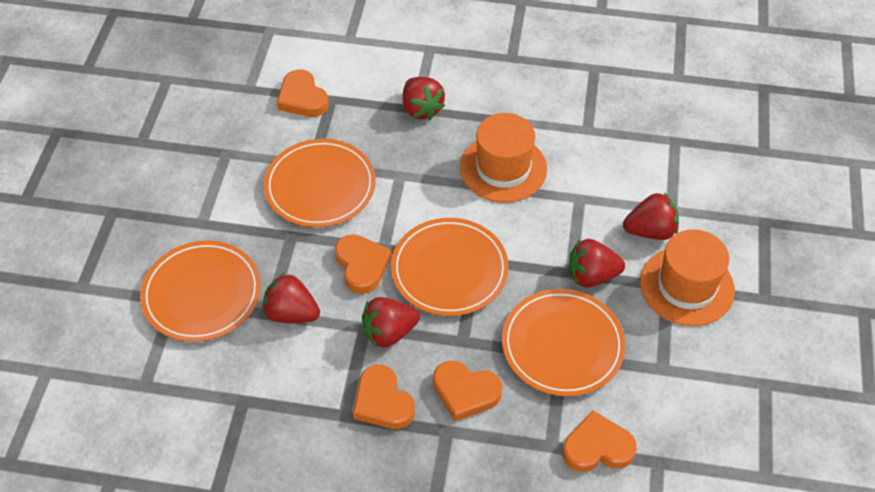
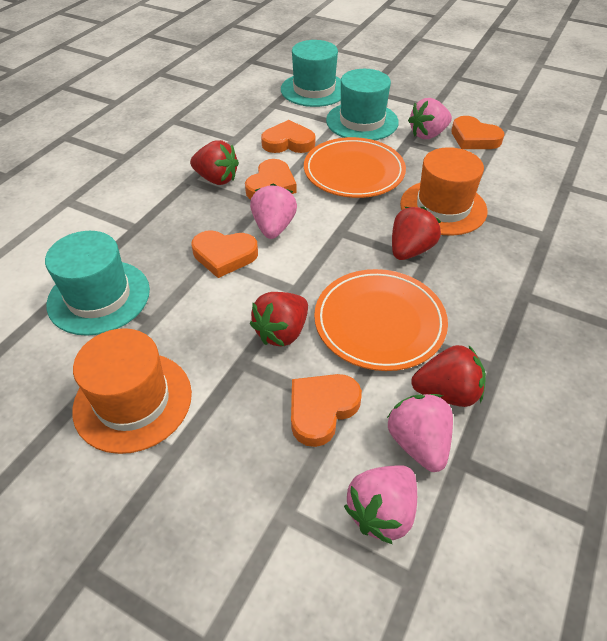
orange plate: 4 -> 2
pink strawberry: 0 -> 4
red strawberry: 5 -> 4
turquoise hat: 0 -> 3

